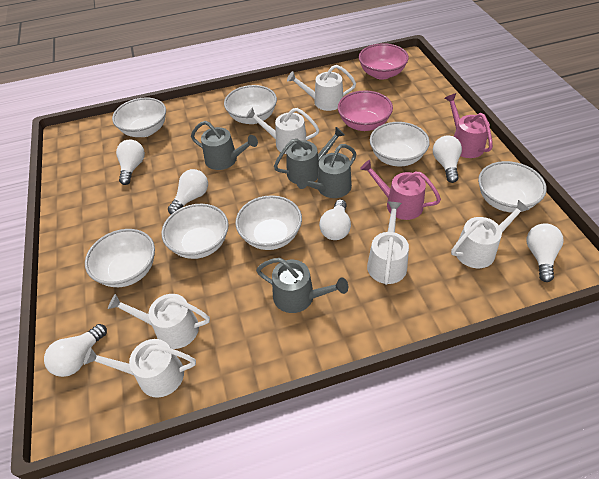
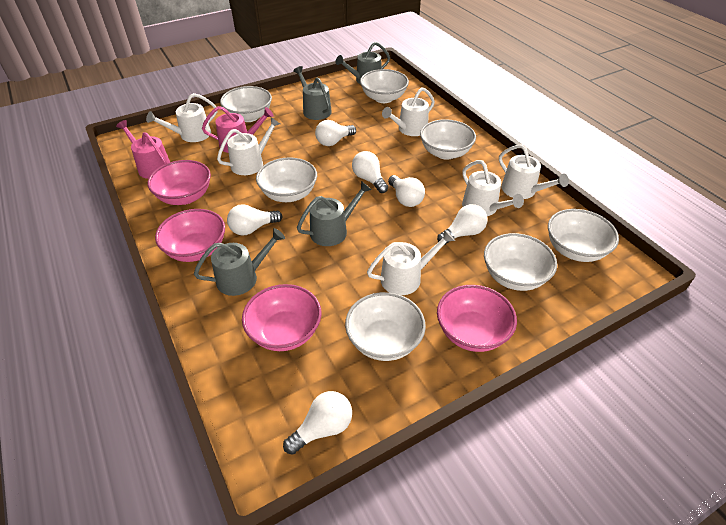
pink bowl: 2 -> 4

